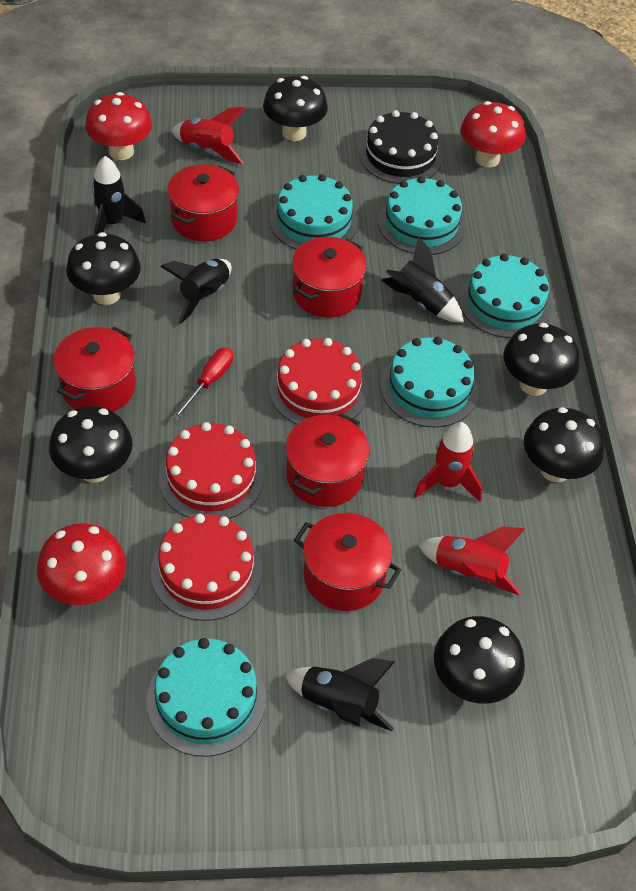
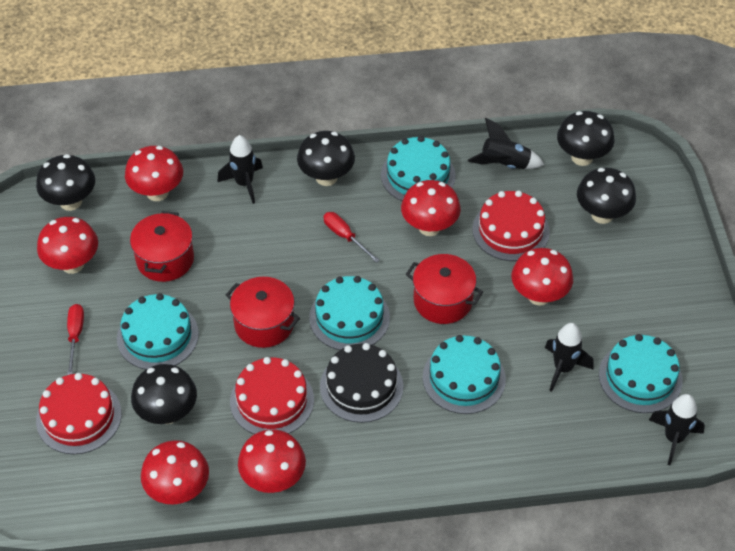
black mushroom: 6 -> 5
red mushroom: 3 -> 6
red pot: 5 -> 3
red rocket: 3 -> 0
red screwdriver: 1 -> 2

